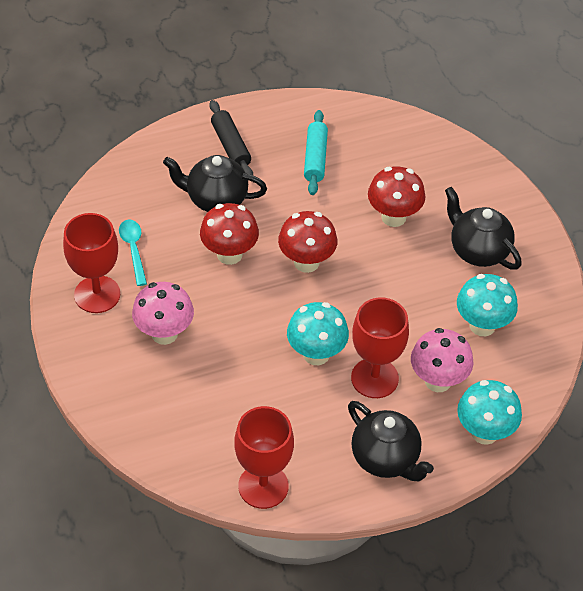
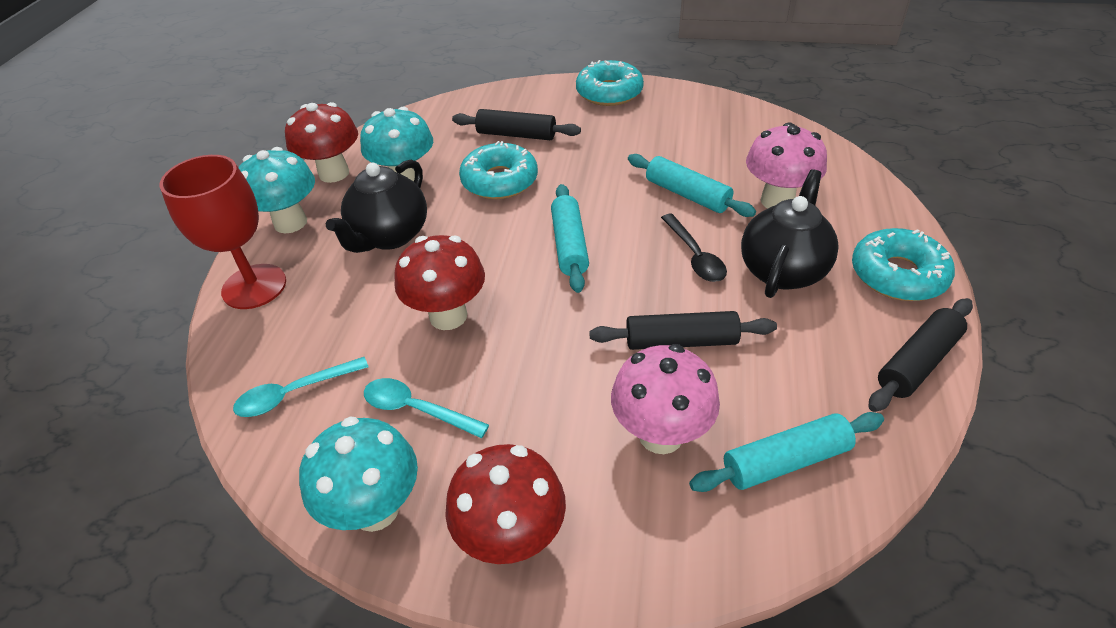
black rolling pin: 1 -> 3
black spoon: 0 -> 1
black teapot: 3 -> 2
red goblet: 3 -> 1
turquoise donut: 0 -> 3
turquoise rolling pin: 1 -> 3
turquoise spoon: 1 -> 2

